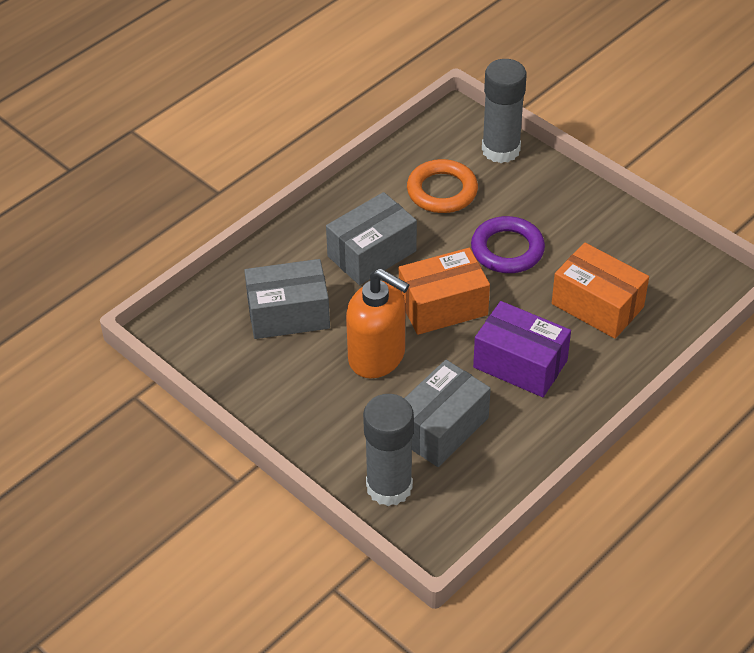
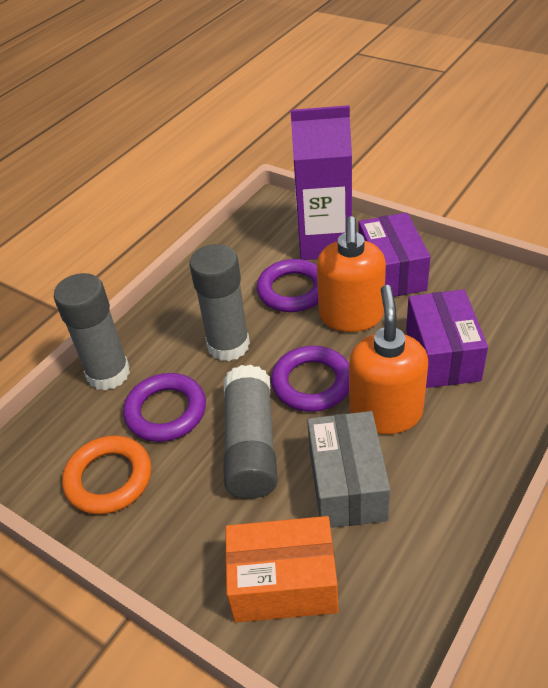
grey box: 3 -> 1
grey glue stick: 2 -> 3
orange box: 2 -> 1
orange soap dispenser: 1 -> 2
purple box: 1 -> 2
purple carton: 0 -> 1
purple ring: 1 -> 3

